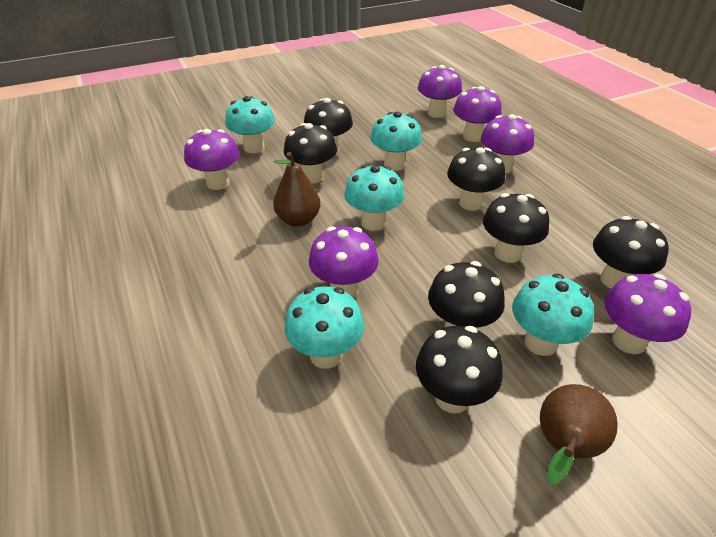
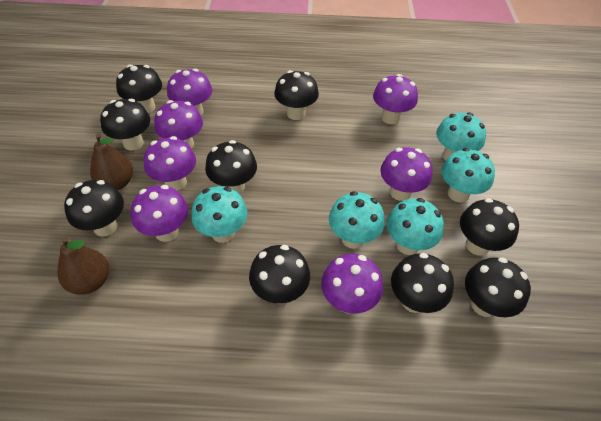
black mushroom: 7 -> 9
purple mushroom: 6 -> 7

